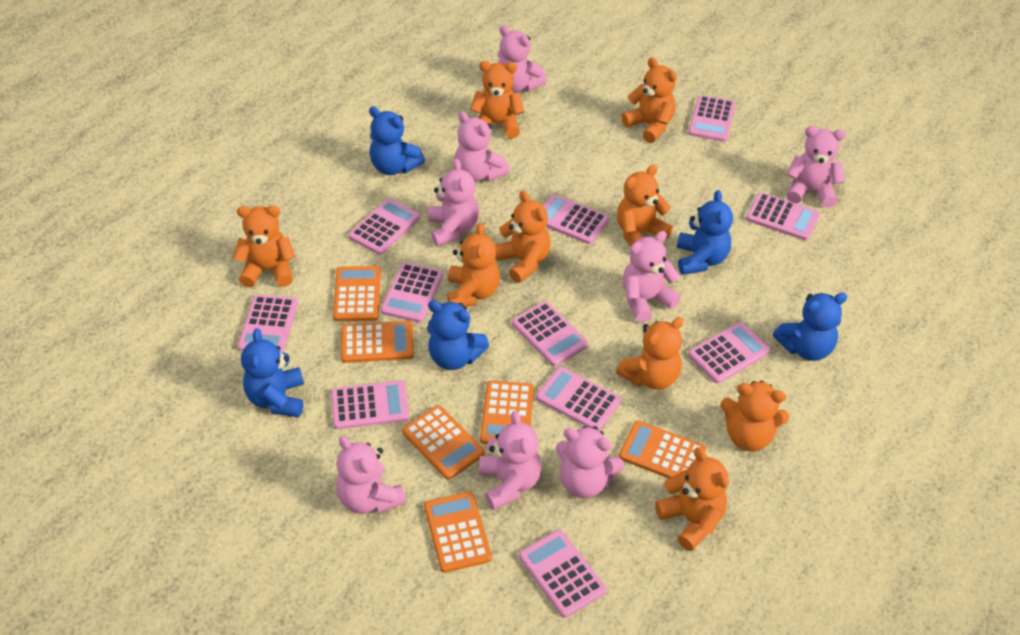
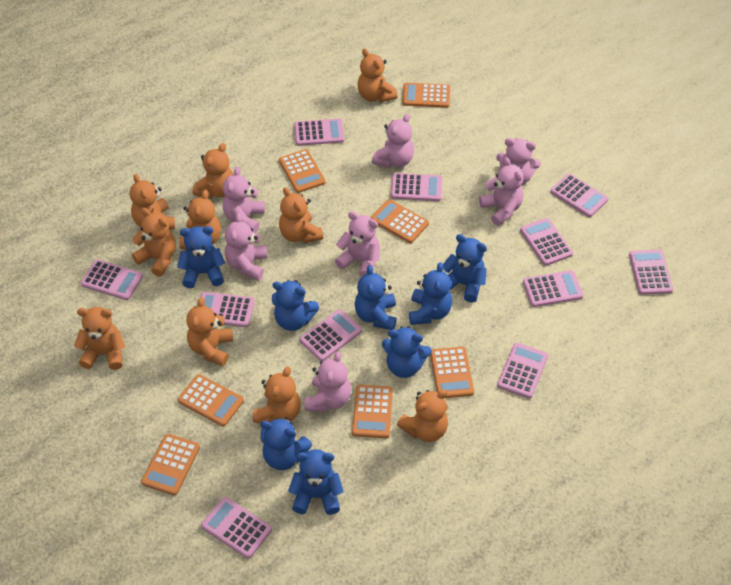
blue teddy bear: 5 -> 8
orange calculator: 6 -> 7
orange teddy bear: 9 -> 10
pink teddy bear: 8 -> 7

